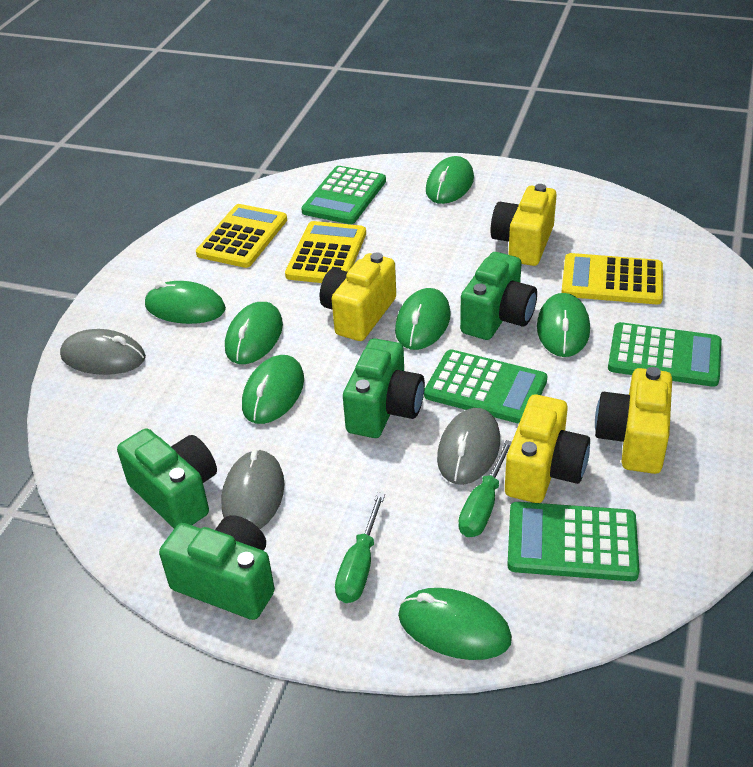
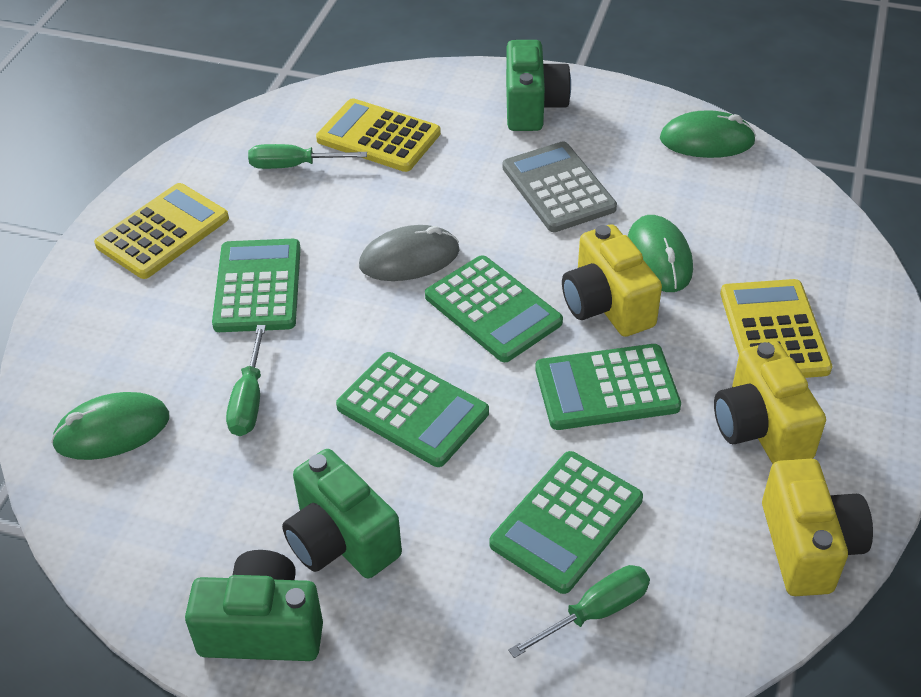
green calculator: 4 -> 5
green camera: 4 -> 3
green mouse: 7 -> 3
green screwdriver: 2 -> 3
grey calculator: 0 -> 1
grey mouse: 3 -> 1
yellow camera: 4 -> 3

